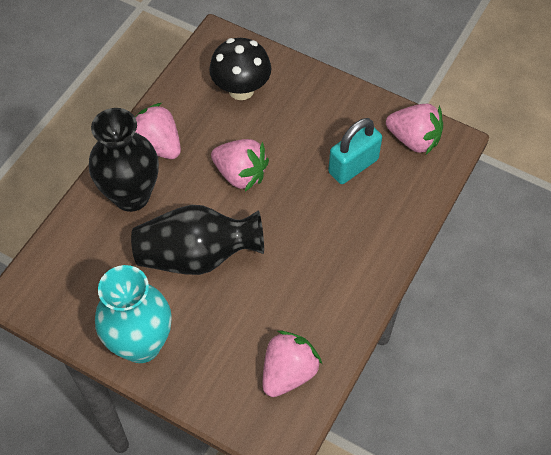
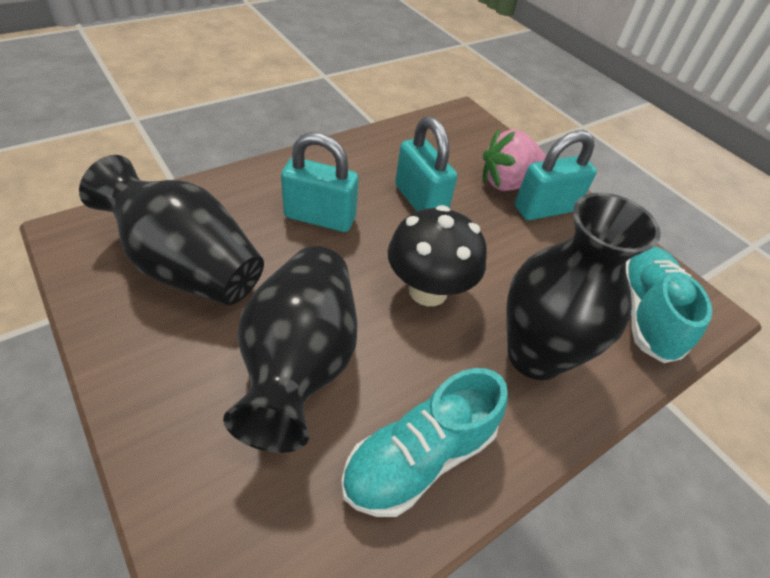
black vase: 2 -> 3
pink strawberry: 4 -> 1
turquoise padlock: 1 -> 3
turquoise shoe: 0 -> 2
turquoise vase: 1 -> 0

